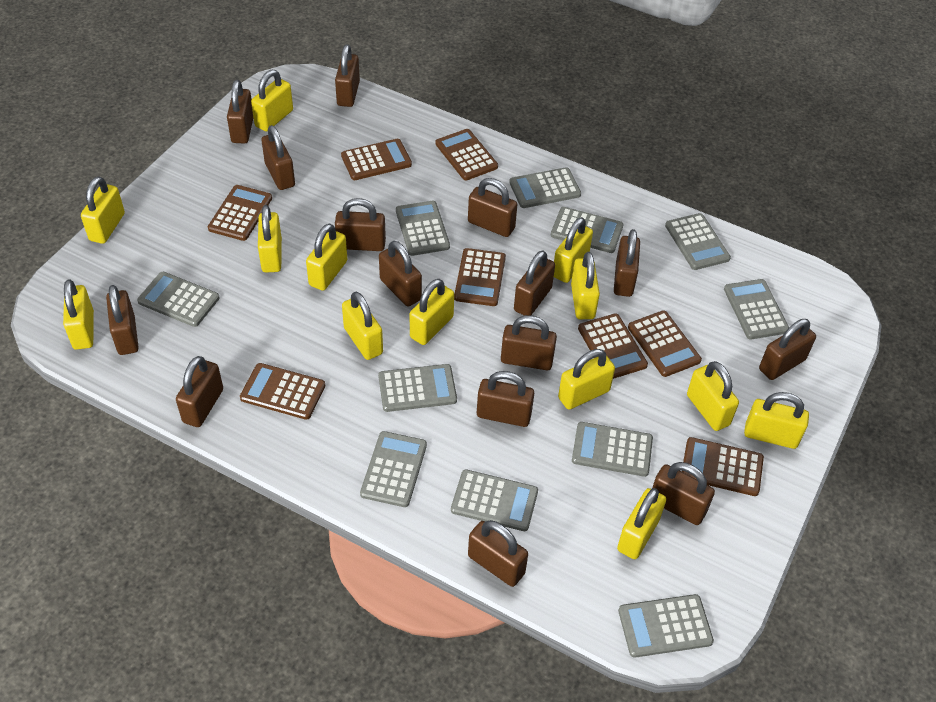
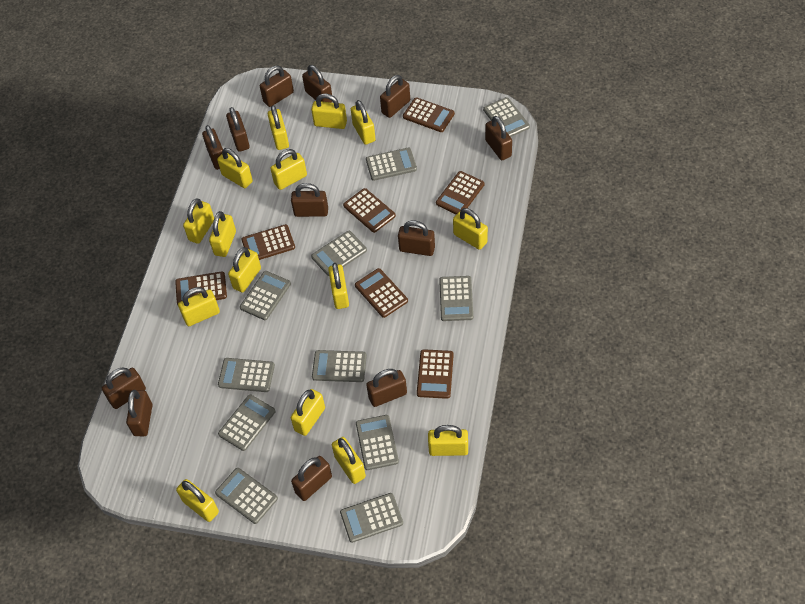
brown calculator: 8 -> 7
brown padlock: 15 -> 12
yellow padlock: 13 -> 15

